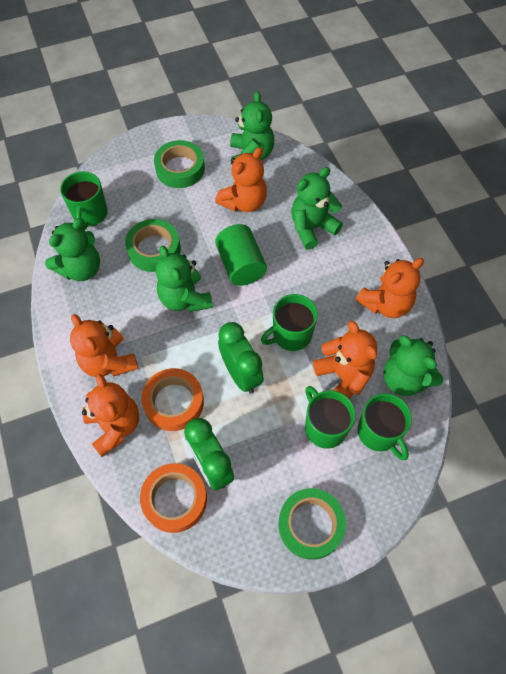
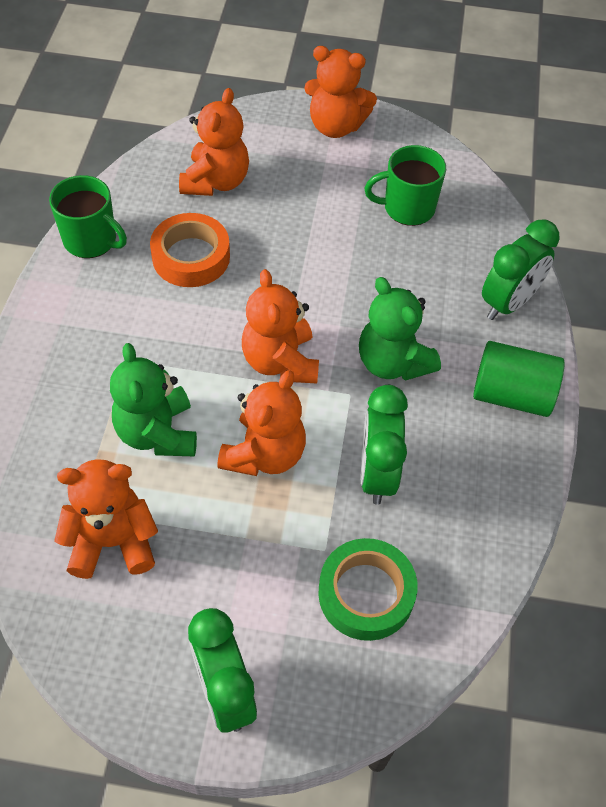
green clock: 2 -> 3
green mug: 4 -> 2
green tape: 3 -> 1
green teddy bear: 5 -> 2
orange tape: 2 -> 1

